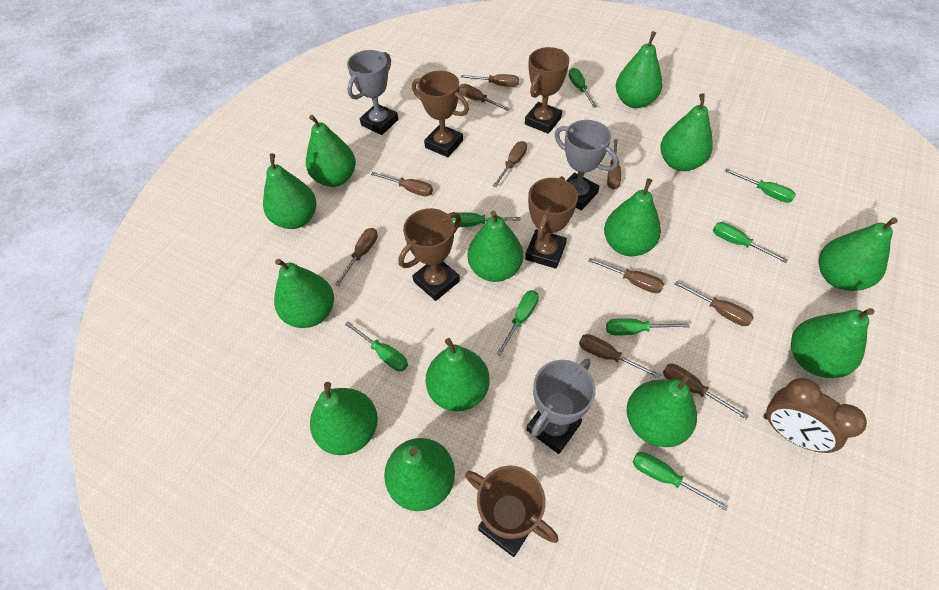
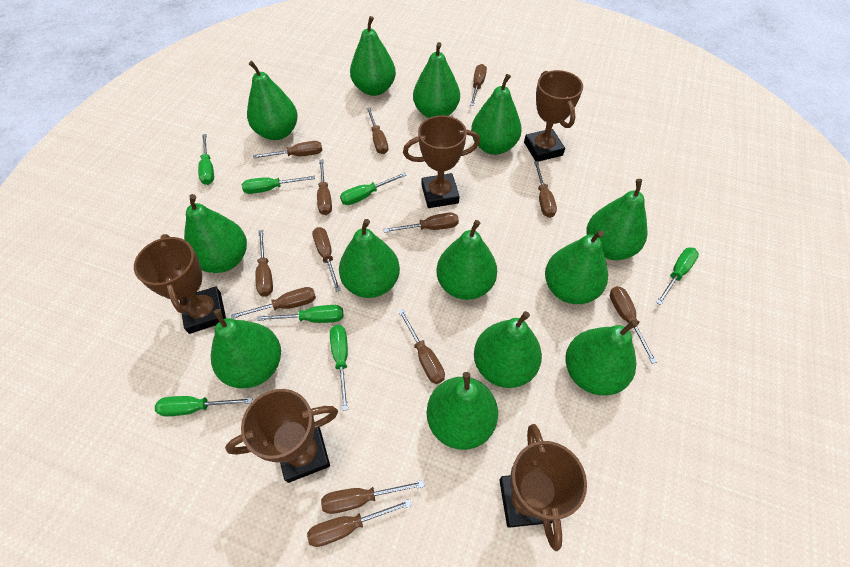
brown clock: 1 -> 0
brown screwdriver: 10 -> 13
green screwdriver: 8 -> 7
grey trophy: 3 -> 0

